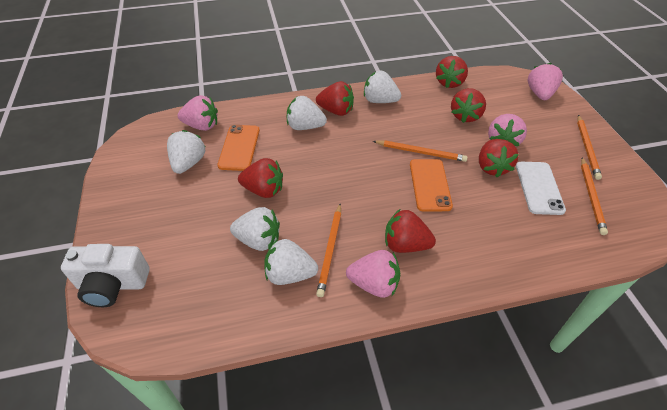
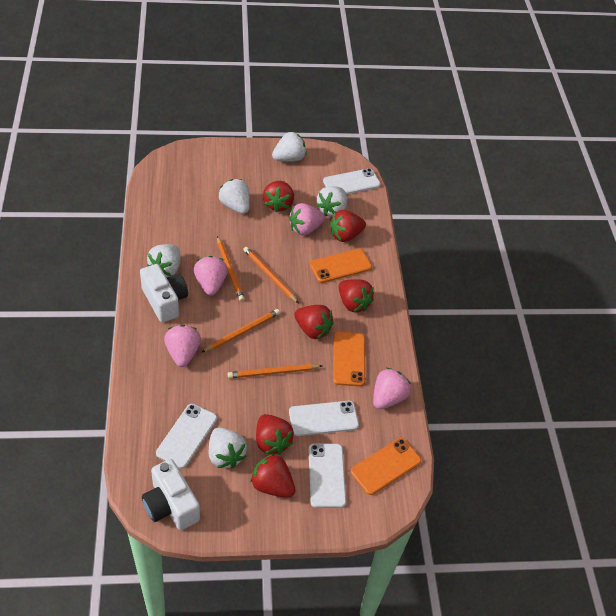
orange phone: 2 -> 3
white camera: 1 -> 2
white phone: 1 -> 4

